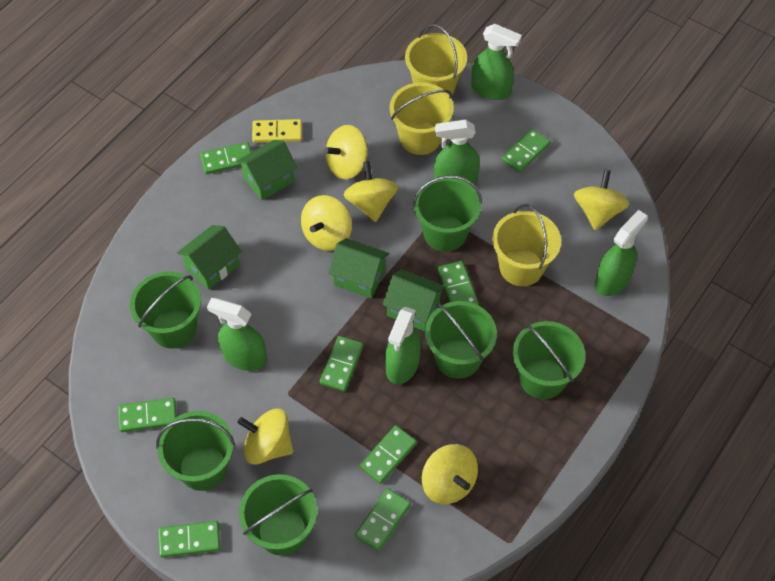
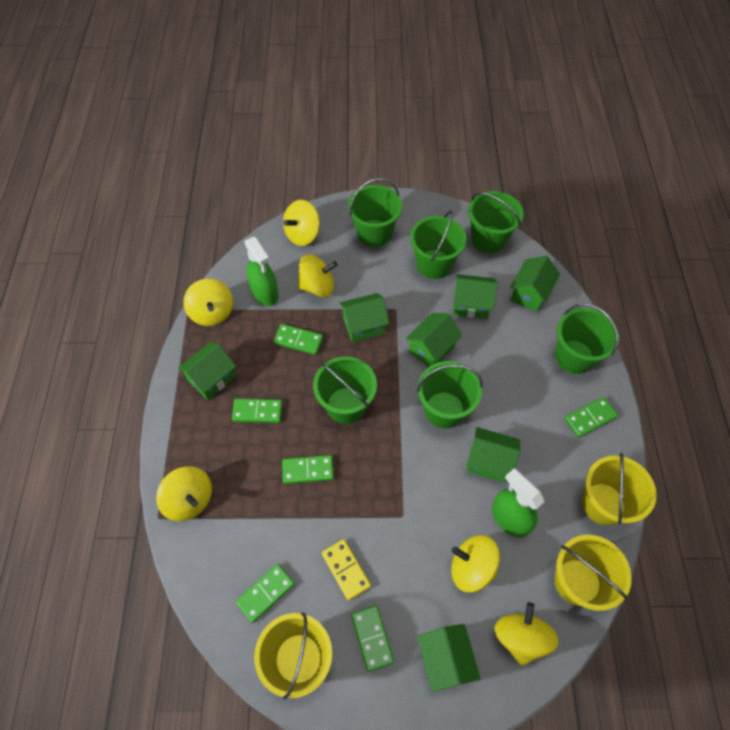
green domino: 8 -> 6
green house: 4 -> 7
green spray bottle: 5 -> 2

